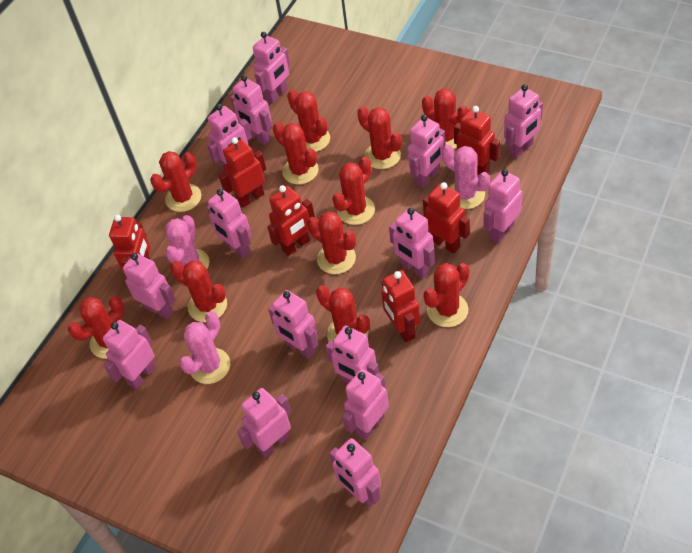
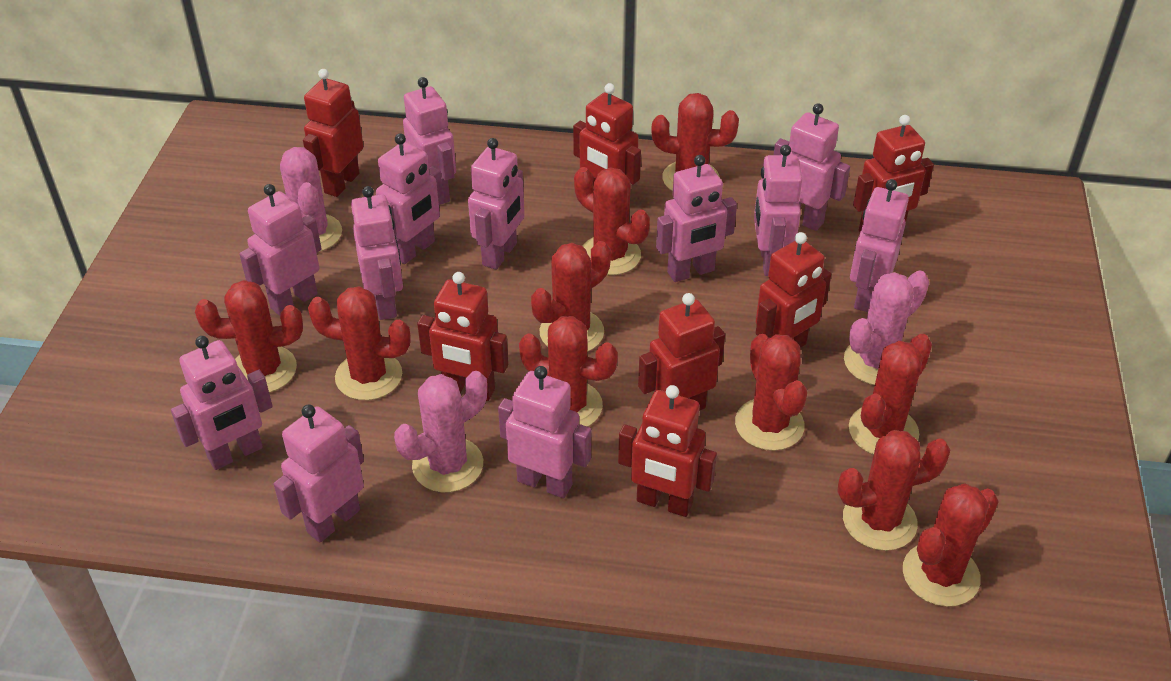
pink robot: 15 -> 12
red cactus: 11 -> 10
red robot: 6 -> 7

